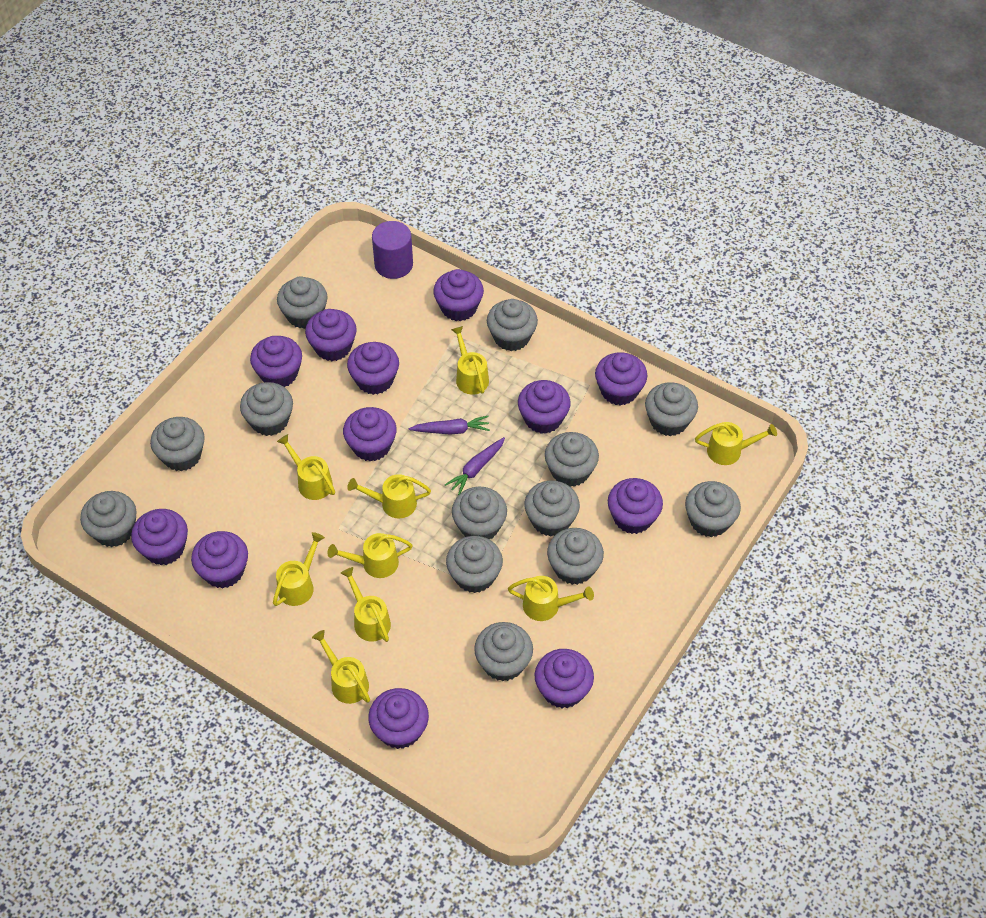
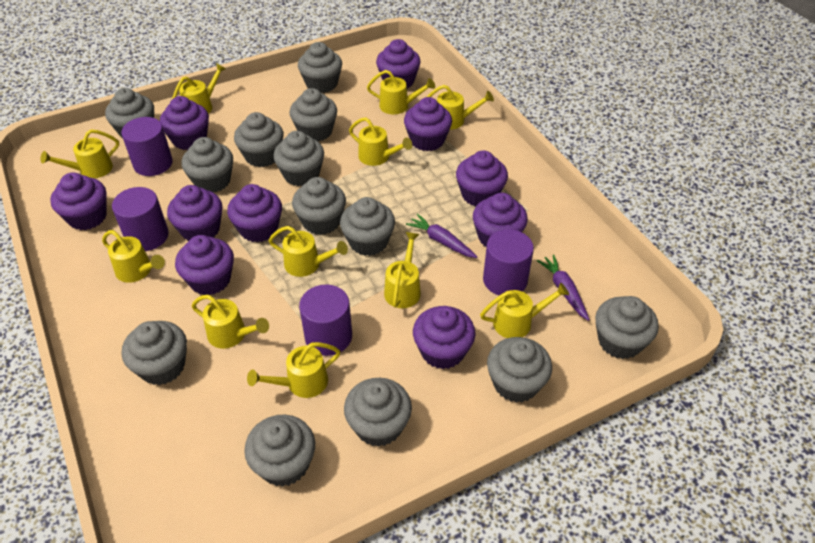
purple cupcake: 12 -> 10
purple cylinder: 1 -> 4
yellow watering can: 9 -> 11

